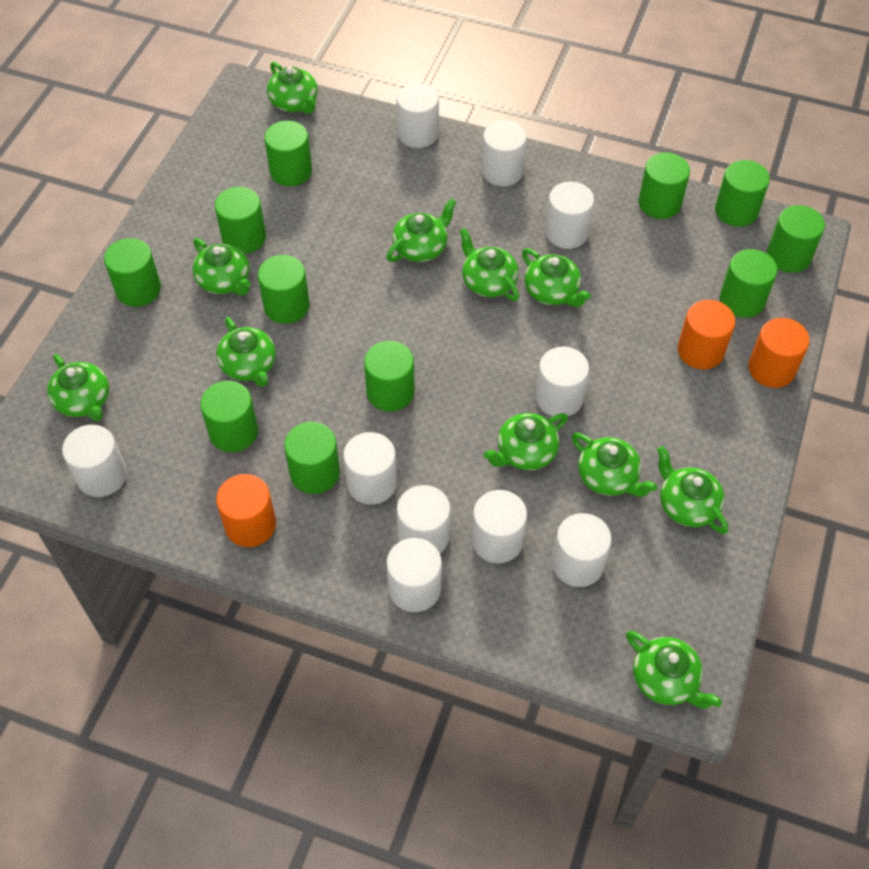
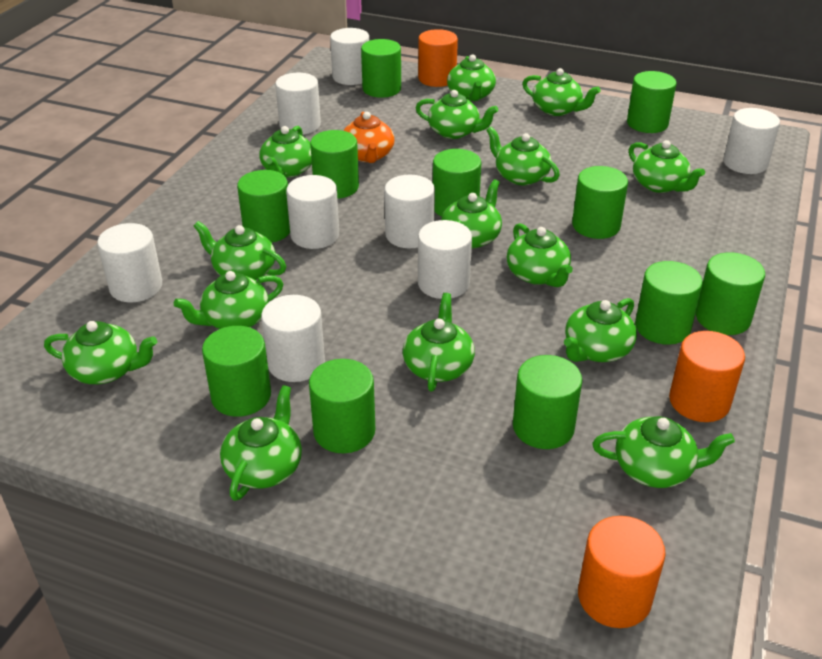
green teapot: 11 -> 15
orange teapot: 0 -> 1
white cylinder: 10 -> 8

